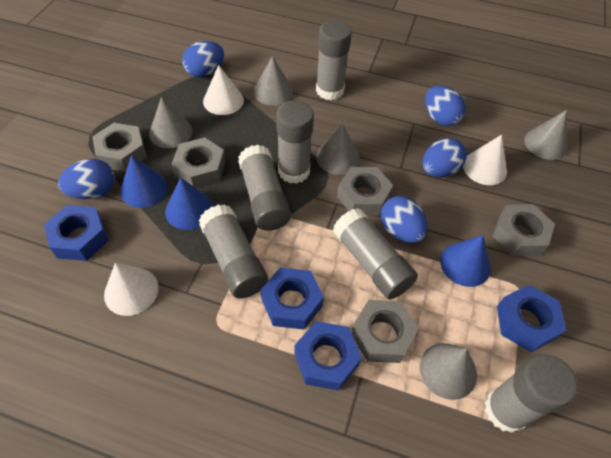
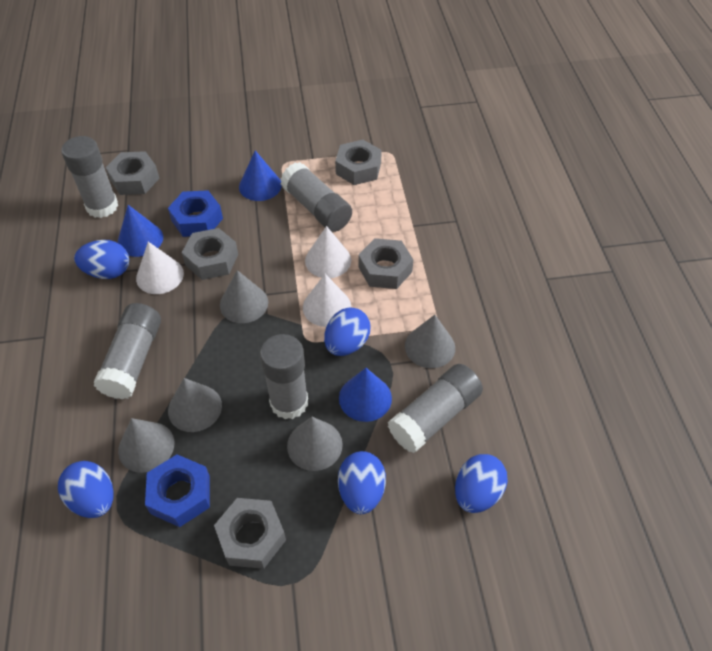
blue nut: 4 -> 2
grey glue stick: 6 -> 5

